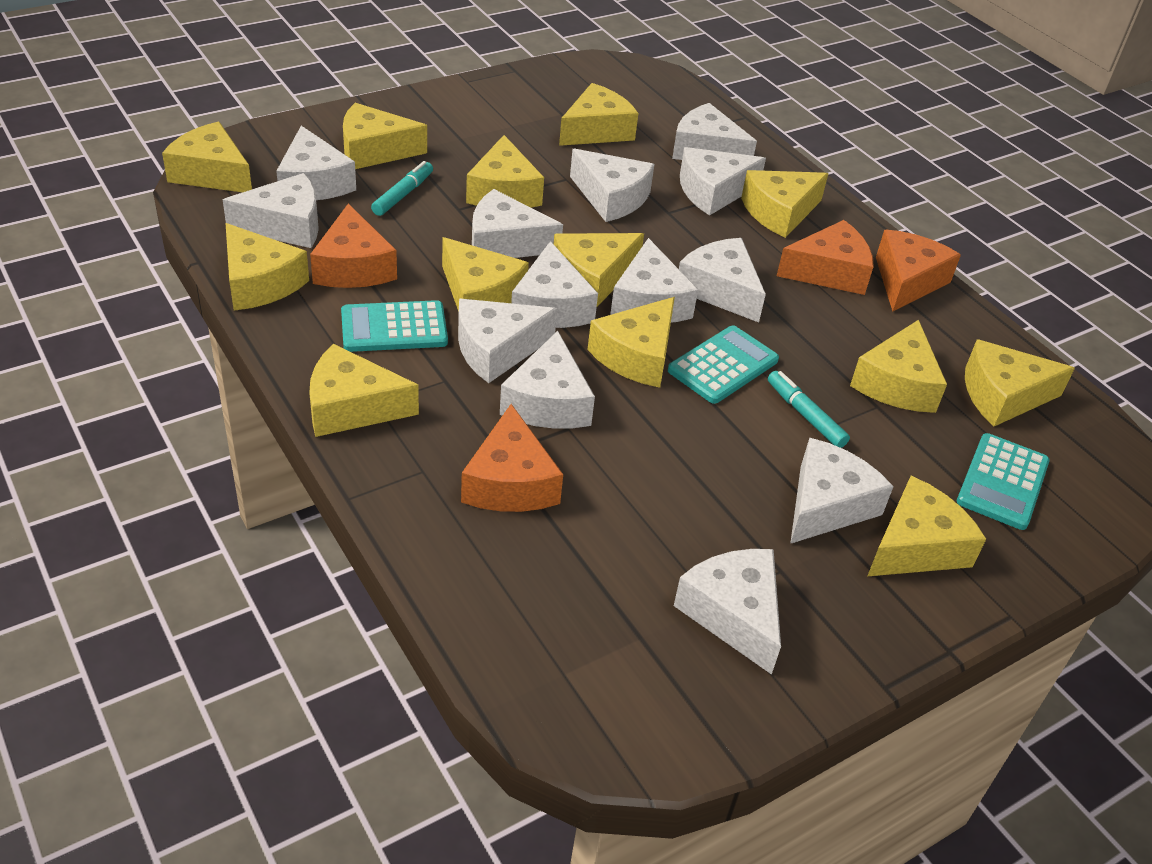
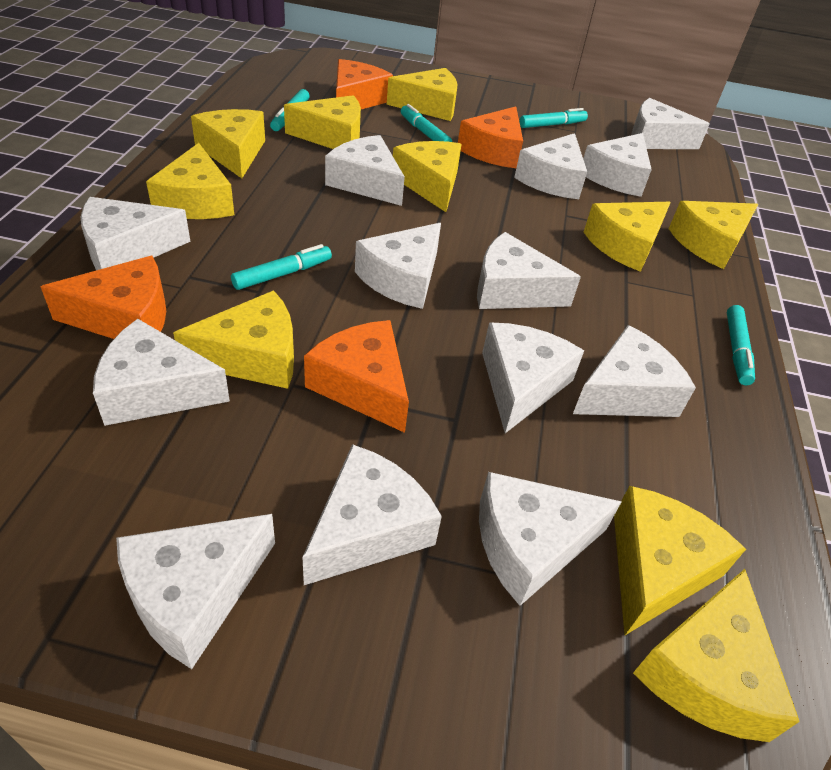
turquoise calculator: 3 -> 0
turquoise marker: 2 -> 5
yellow cheese: 13 -> 10

